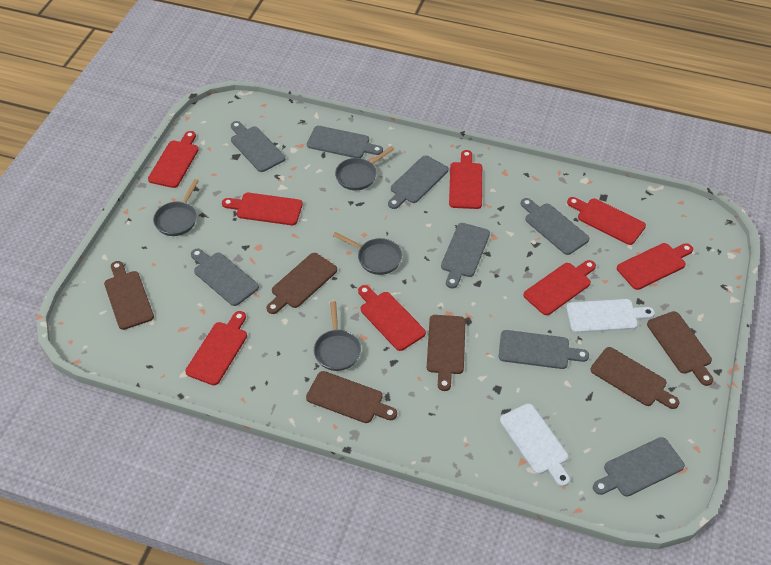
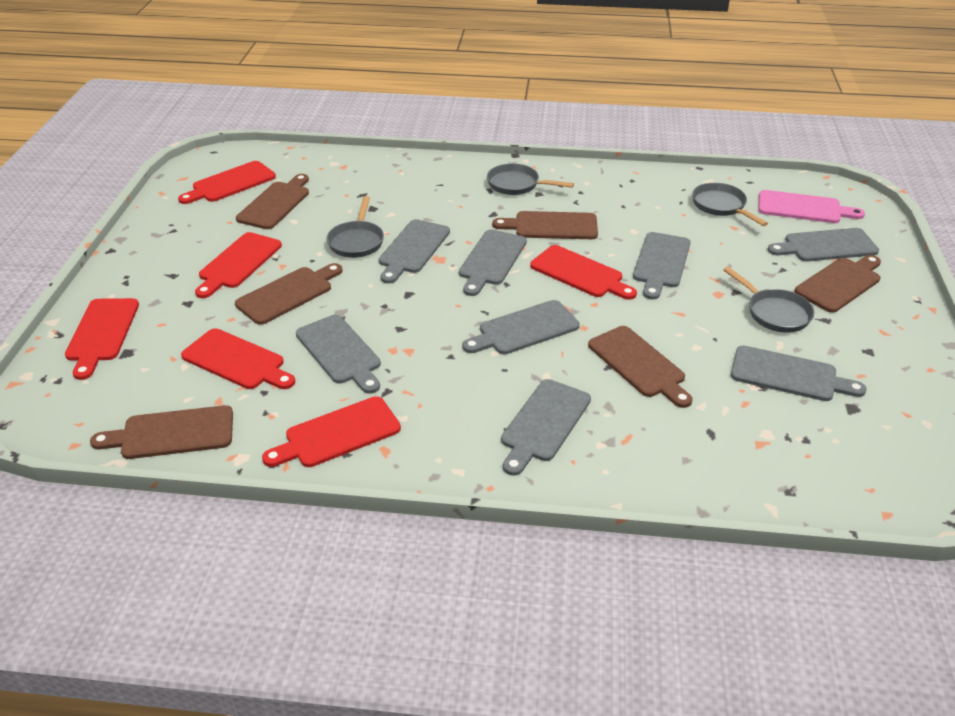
pink cutting board: 0 -> 1
red cutting board: 8 -> 6
white cutting board: 2 -> 0

